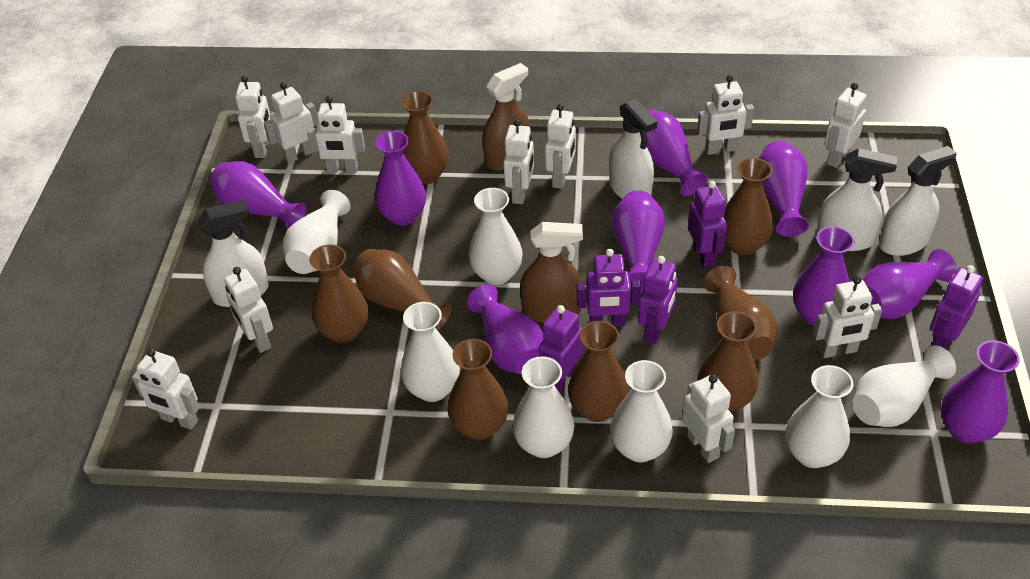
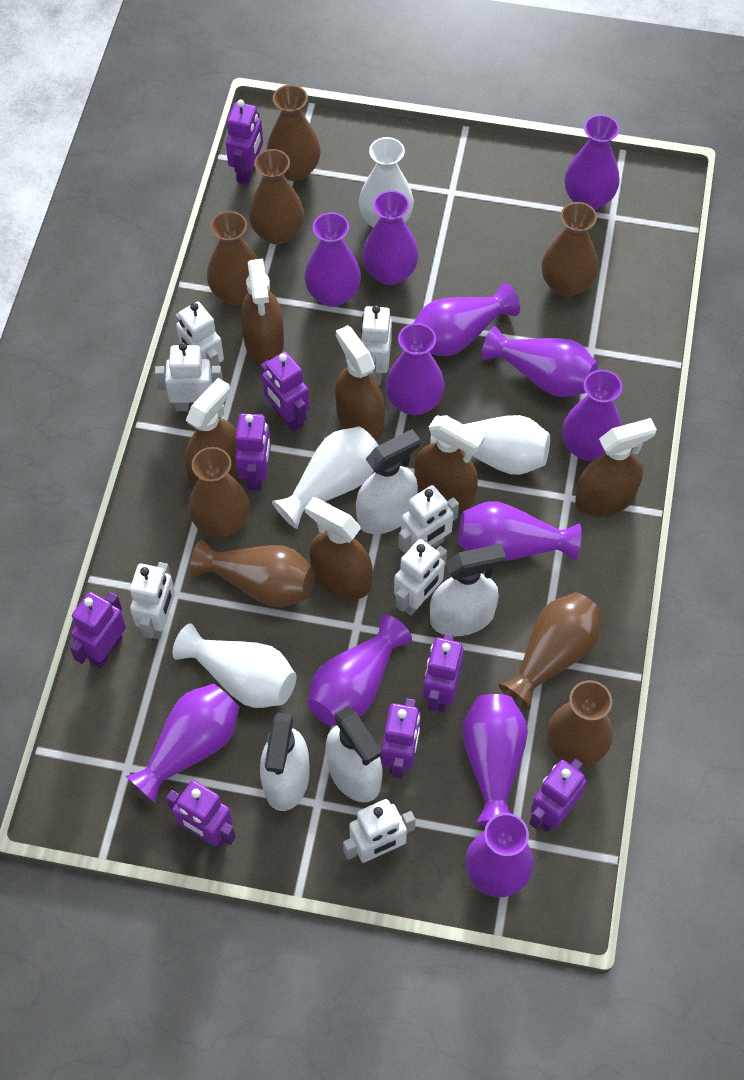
brown spray bottle: 2 -> 6
purple robot: 5 -> 8
purple vase: 9 -> 12
white robot: 11 -> 7
white vase: 7 -> 4

